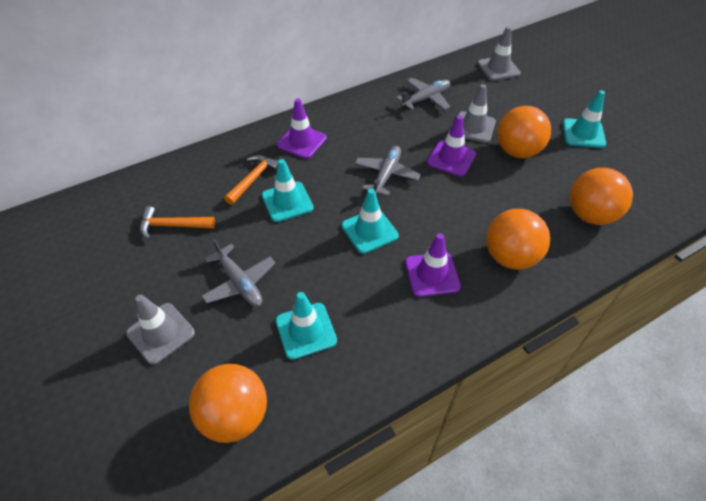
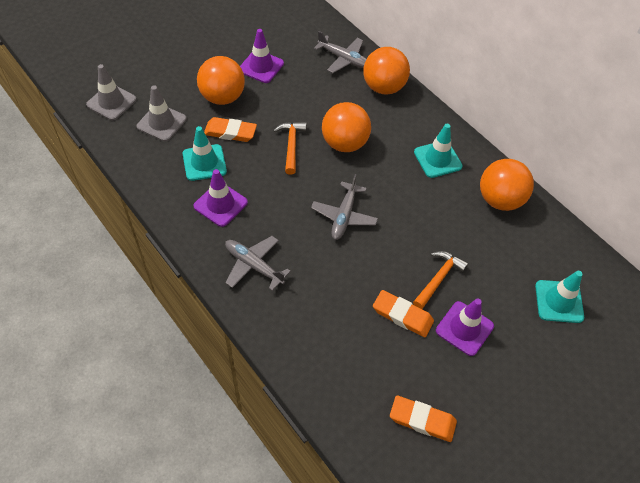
grey traffic cone: 3 -> 2
orange eraser: 0 -> 3
turquoise traffic cone: 4 -> 3

